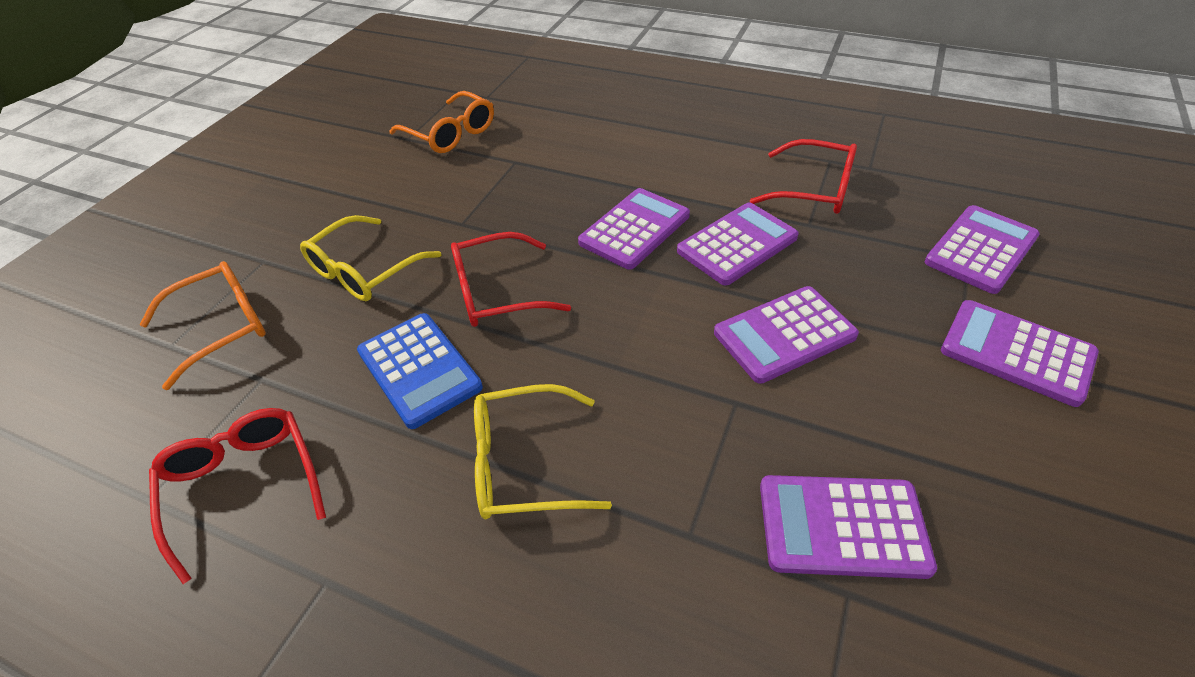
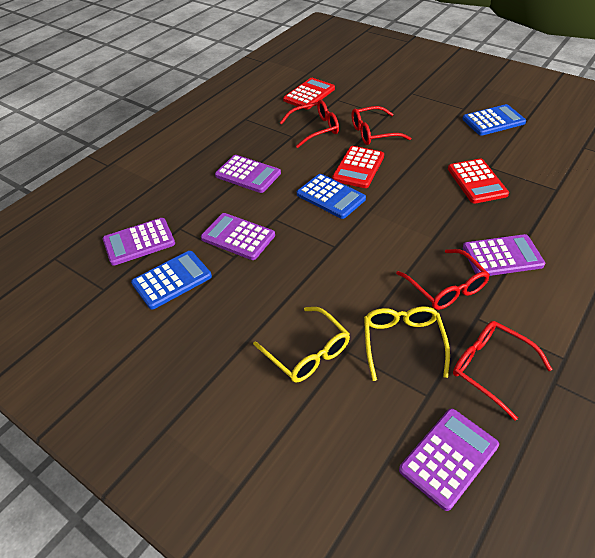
blue calculator: 1 -> 3
orange glasses: 2 -> 0
purple calculator: 6 -> 5
red calculator: 0 -> 3
red glasses: 3 -> 4

